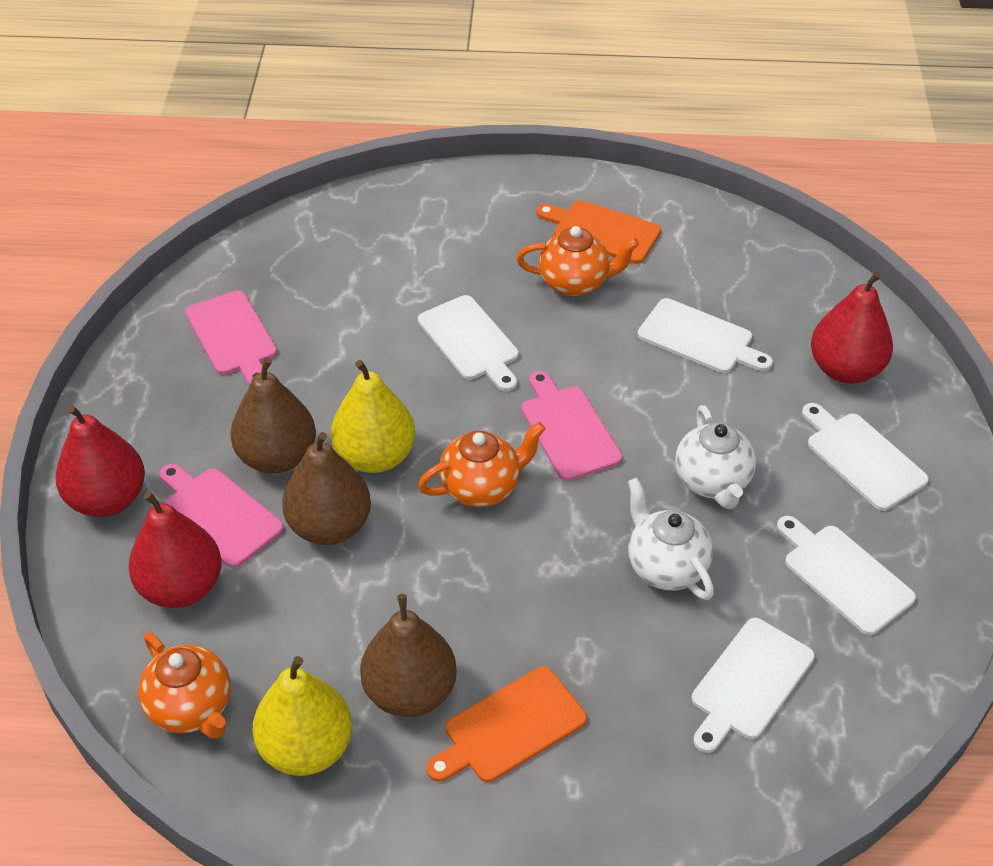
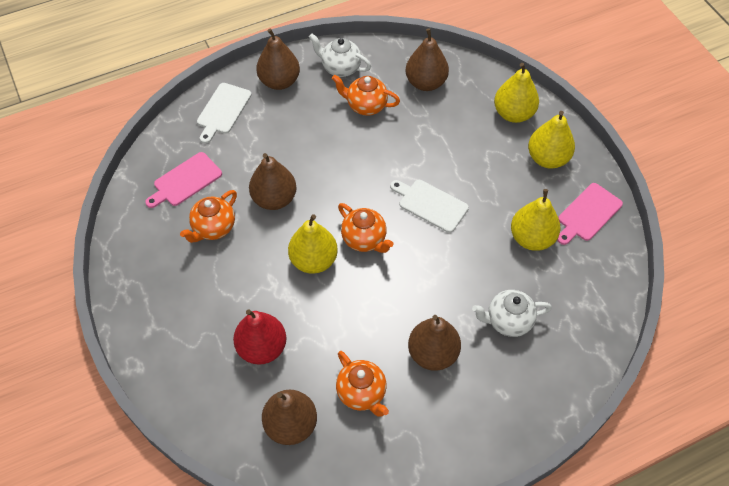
brown pear: 3 -> 5
orange cutting board: 2 -> 0
orange teapot: 3 -> 4
pink cutting board: 3 -> 2
red pear: 3 -> 1
white cutting board: 5 -> 2
yellow pear: 2 -> 4

